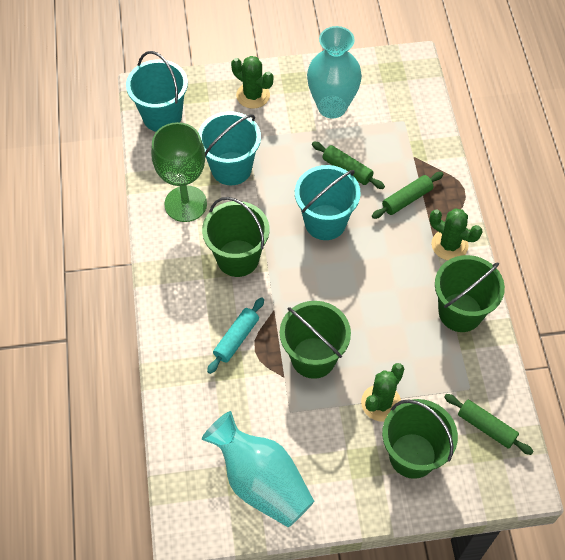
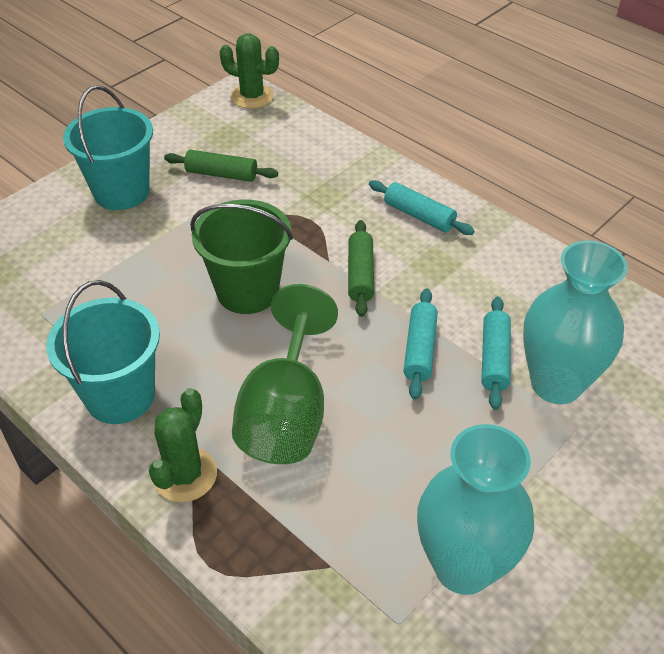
green bucket: 4 -> 1
green cactus: 3 -> 2
green rolling pin: 3 -> 2
turquoise bucket: 3 -> 2
turquoise rolling pin: 1 -> 3

